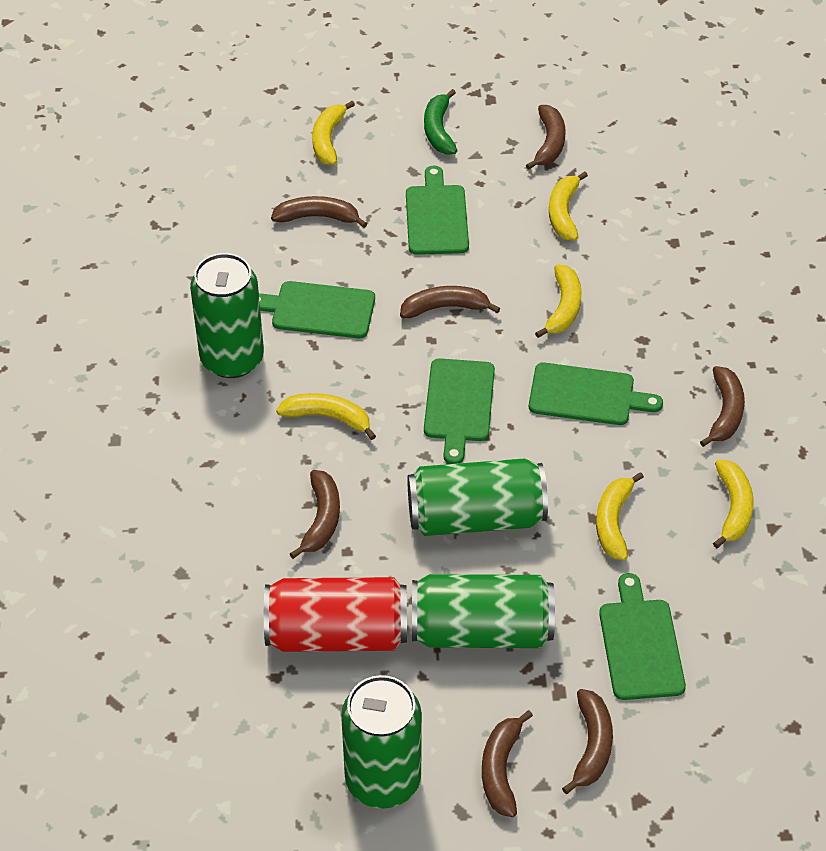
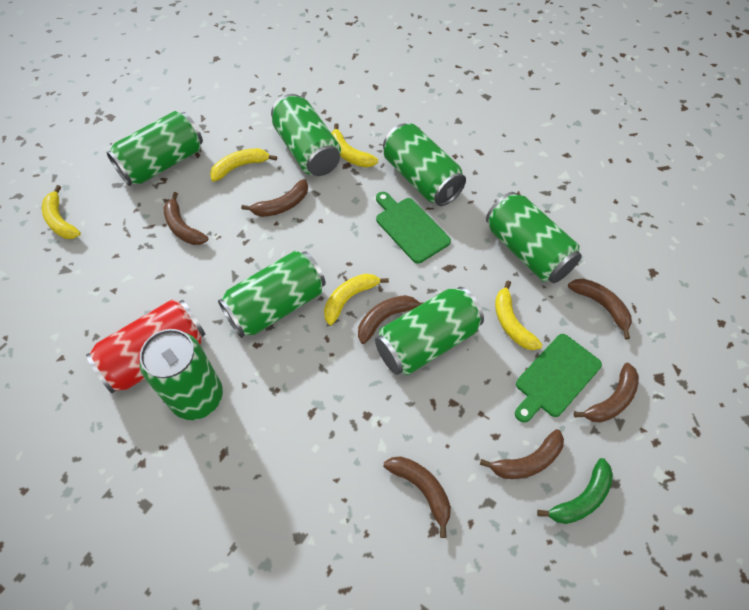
green can: 4 -> 7
green cutting board: 5 -> 2
yellow banana: 6 -> 5

